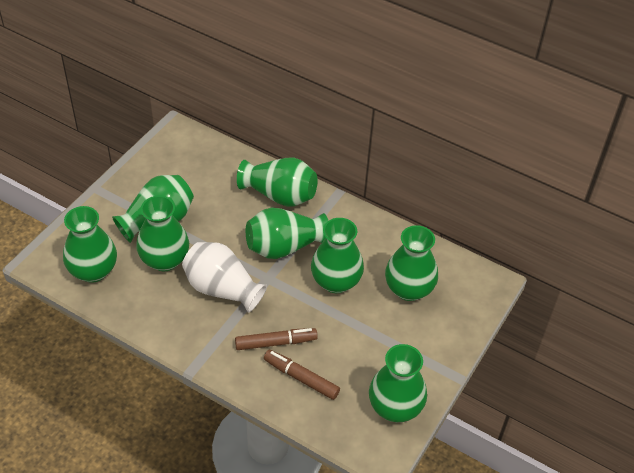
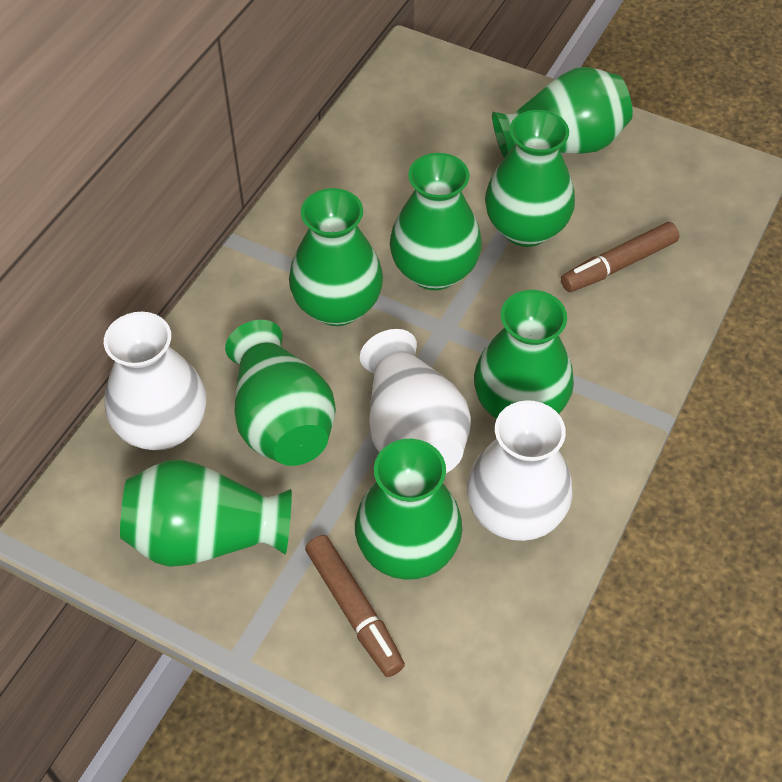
white vase: 1 -> 3

